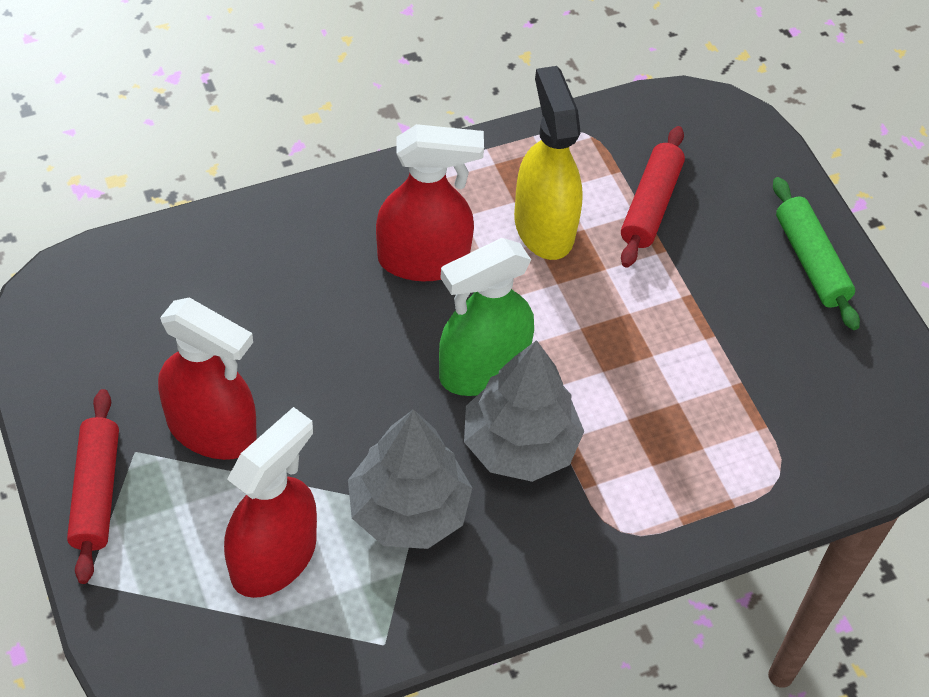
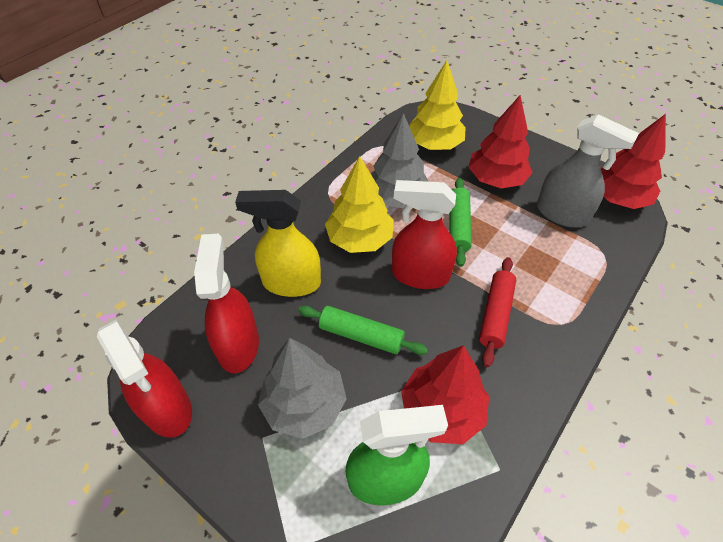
green rolling pin: 1 -> 2
grey spray bottle: 0 -> 1
red rolling pin: 2 -> 1
red tree: 0 -> 3
yellow tree: 0 -> 2

